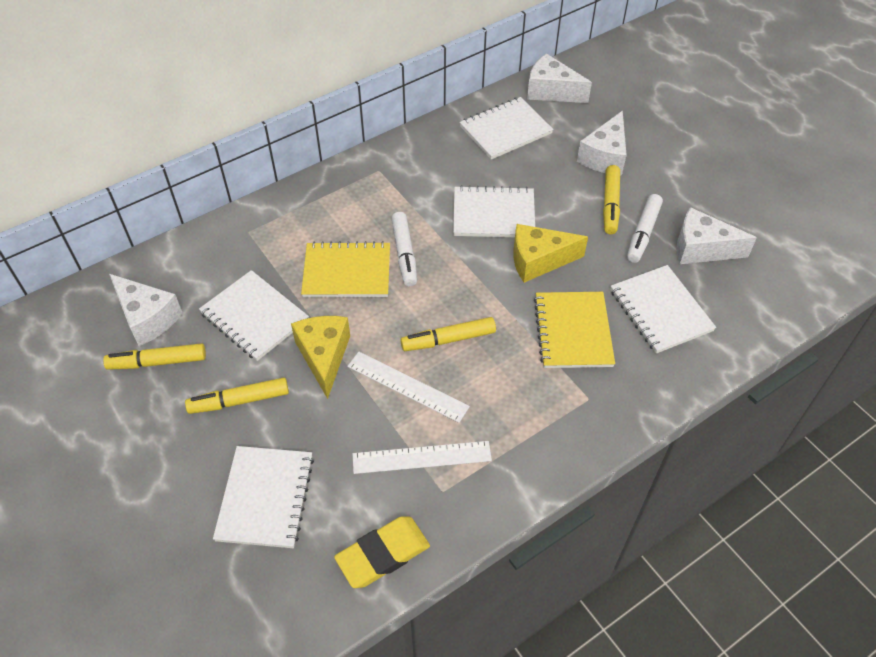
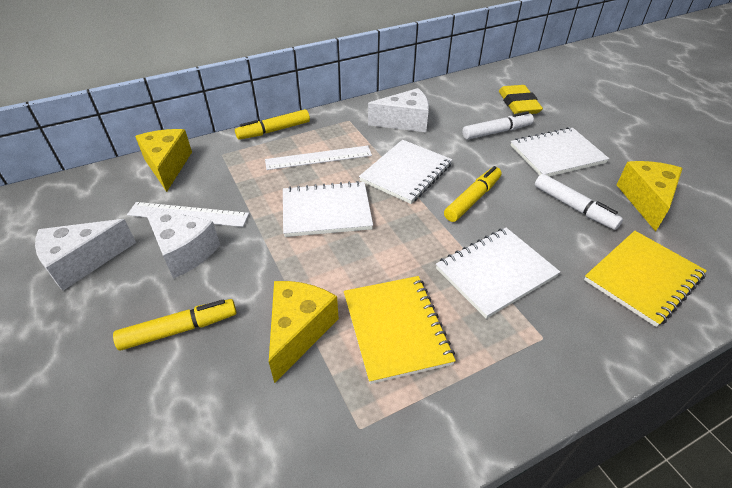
white cheese: 4 -> 3
white notebook: 5 -> 4
yellow cheese: 2 -> 3
yellow marker: 4 -> 3

